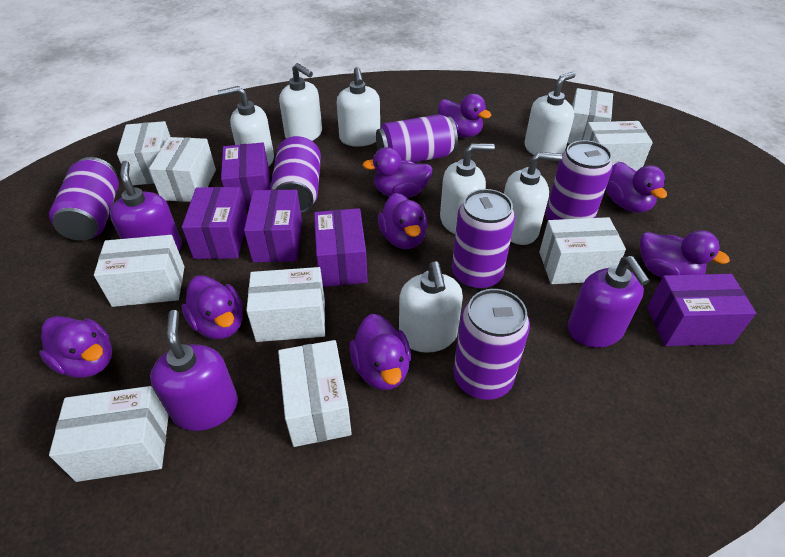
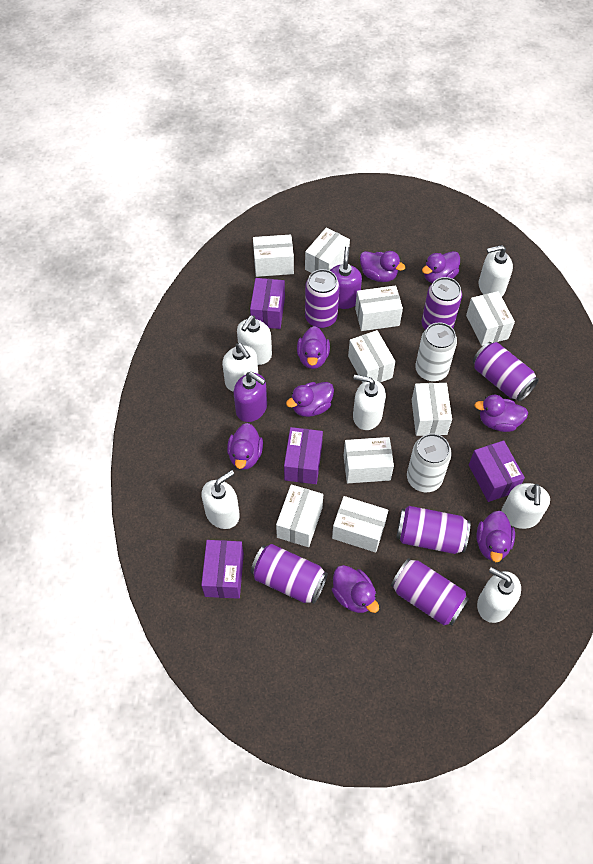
purple box: 5 -> 4
purple soap dispenser: 3 -> 2
white can: 0 -> 2

